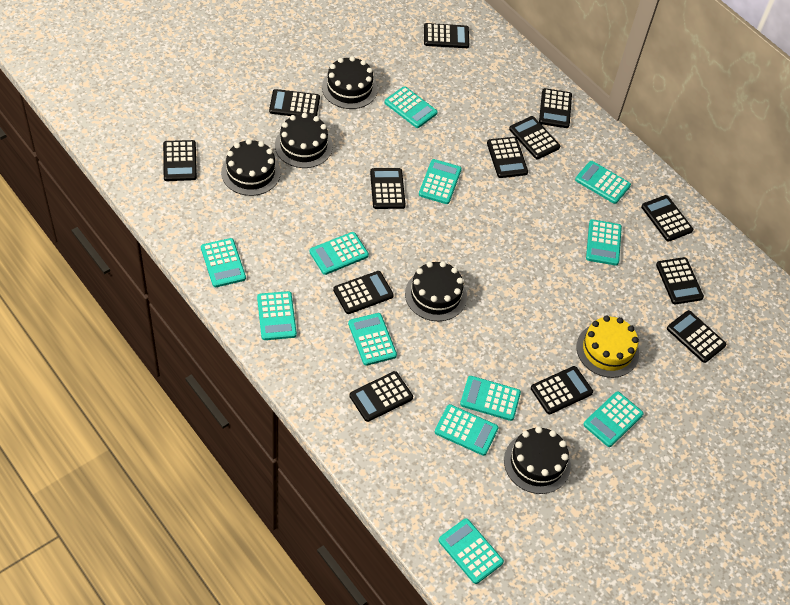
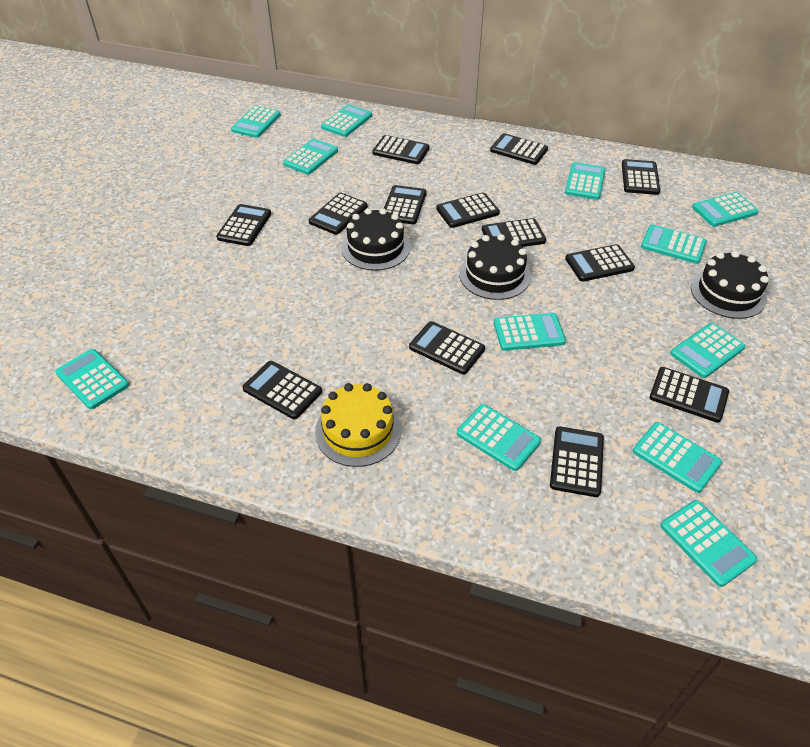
black cake: 5 -> 3

